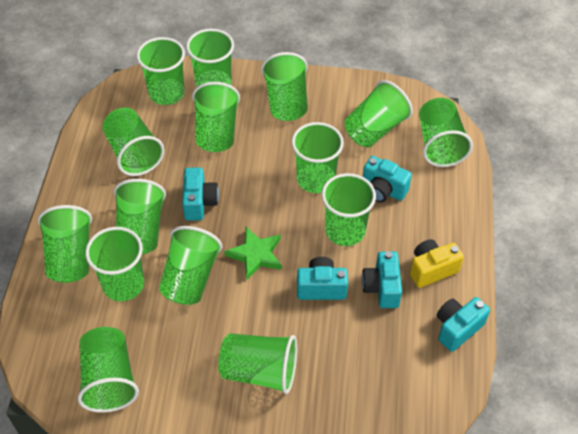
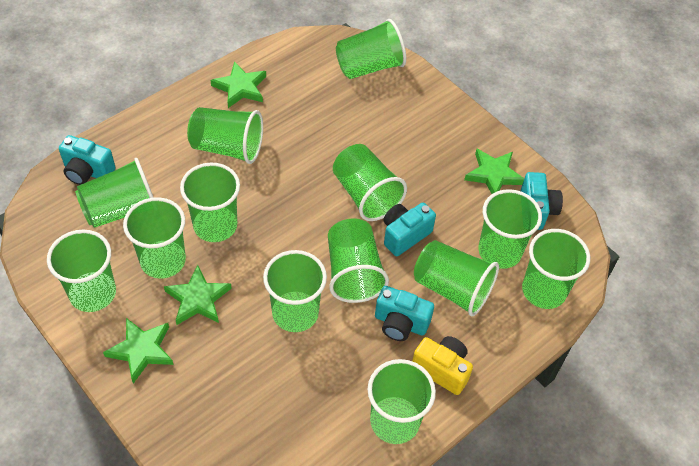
green cup: 15 -> 13
green star: 1 -> 4
turquoise camera: 5 -> 4

